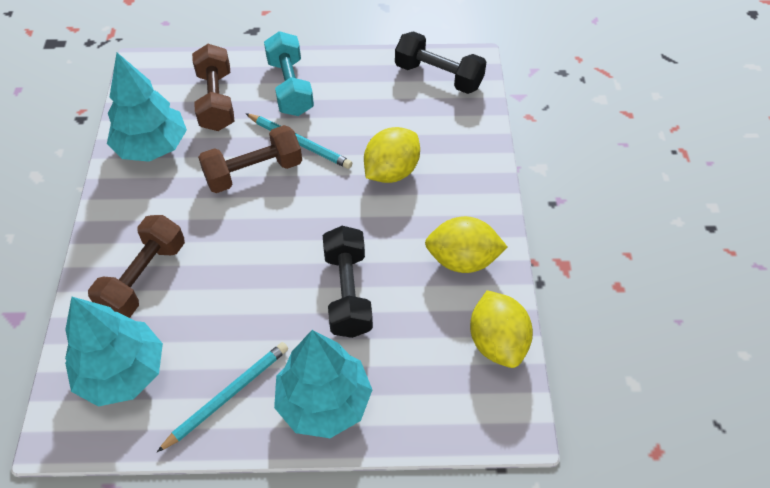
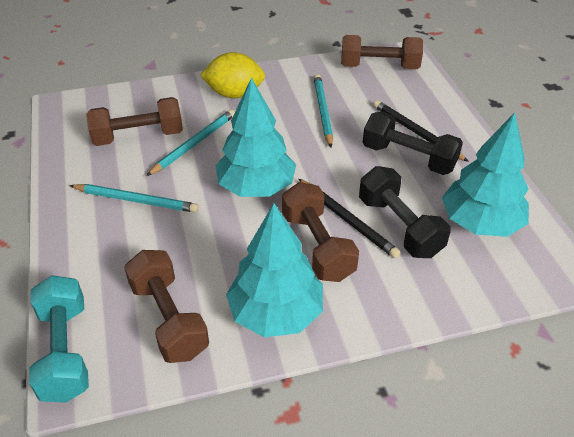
black pencil: 0 -> 2
brown dumbbell: 3 -> 4
turquoise pencil: 2 -> 3
yellow lemon: 3 -> 1

